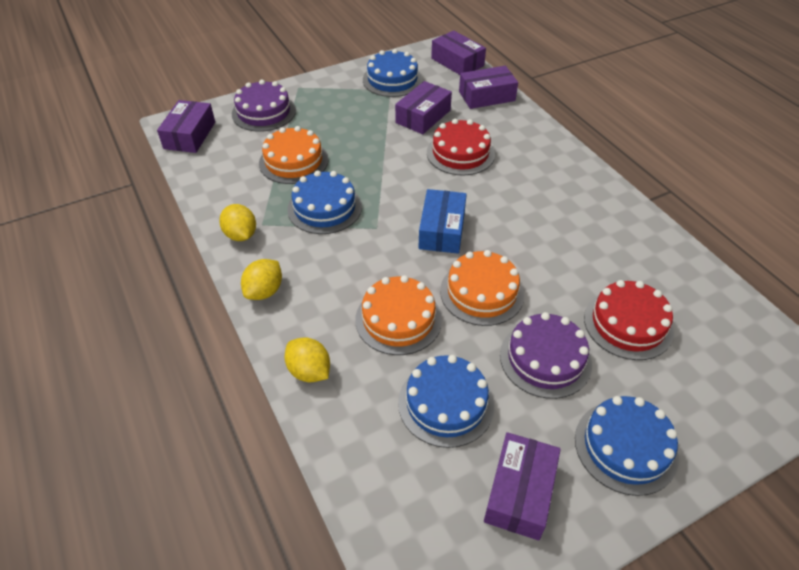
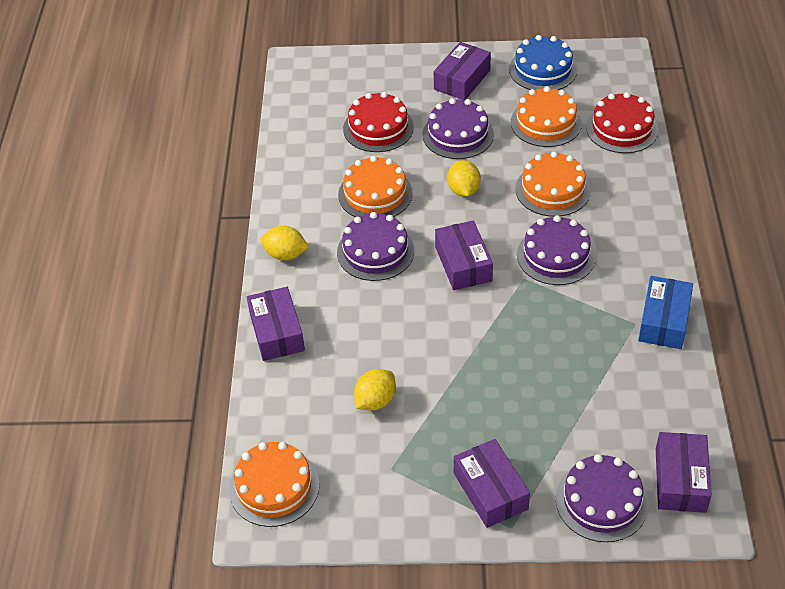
blue cake: 4 -> 1
orange cake: 3 -> 4
purple cake: 2 -> 4

